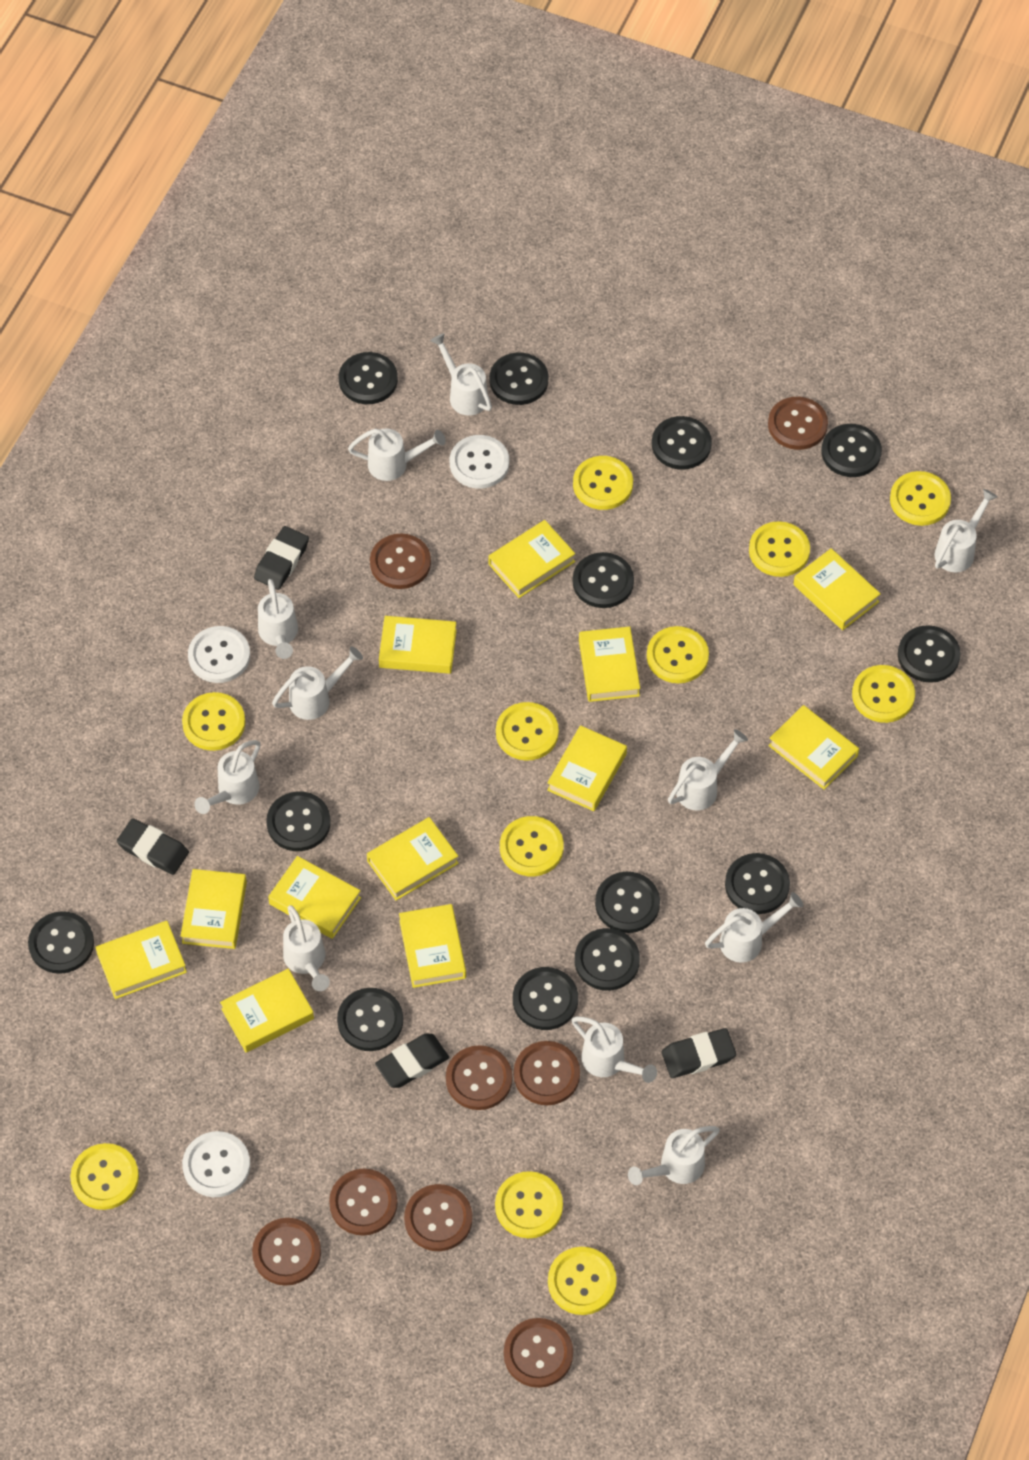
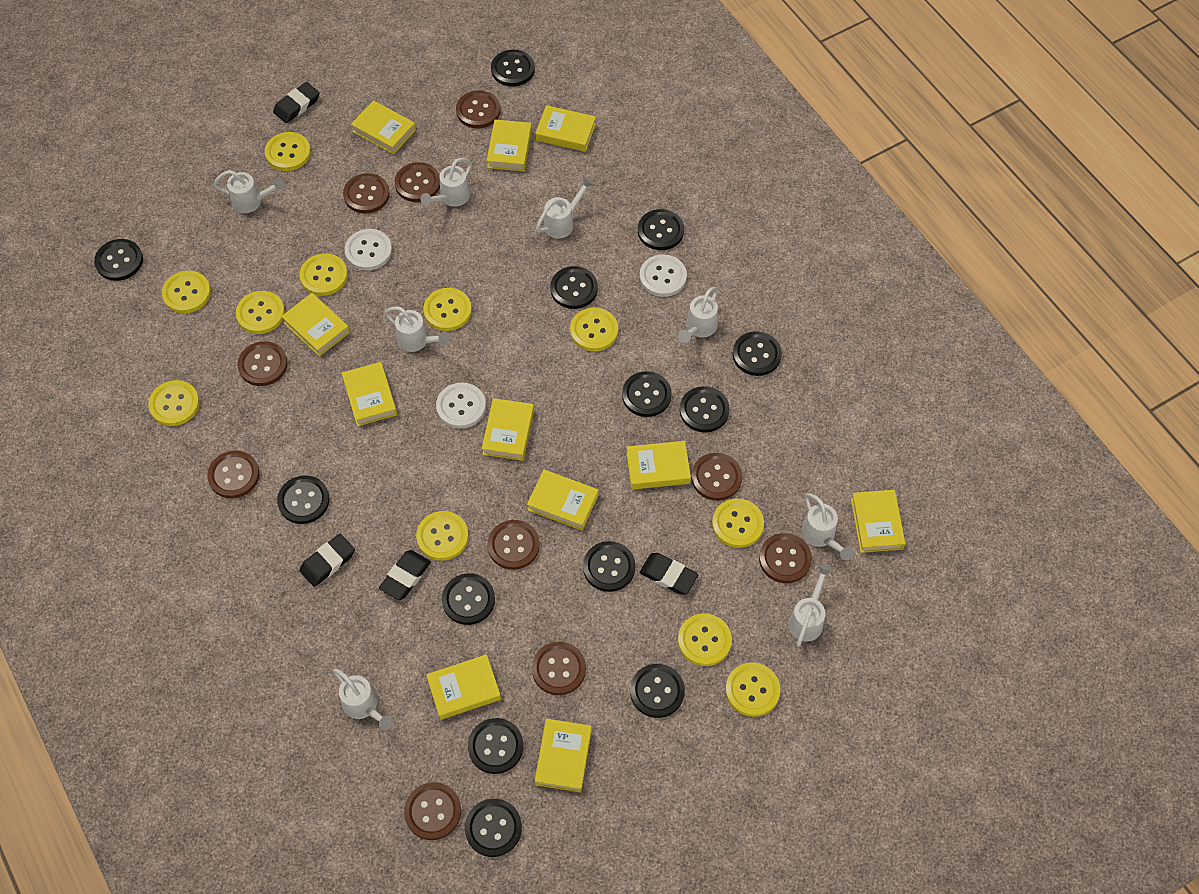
brown button: 8 -> 10
white watering can: 11 -> 8
yellow book: 12 -> 11

